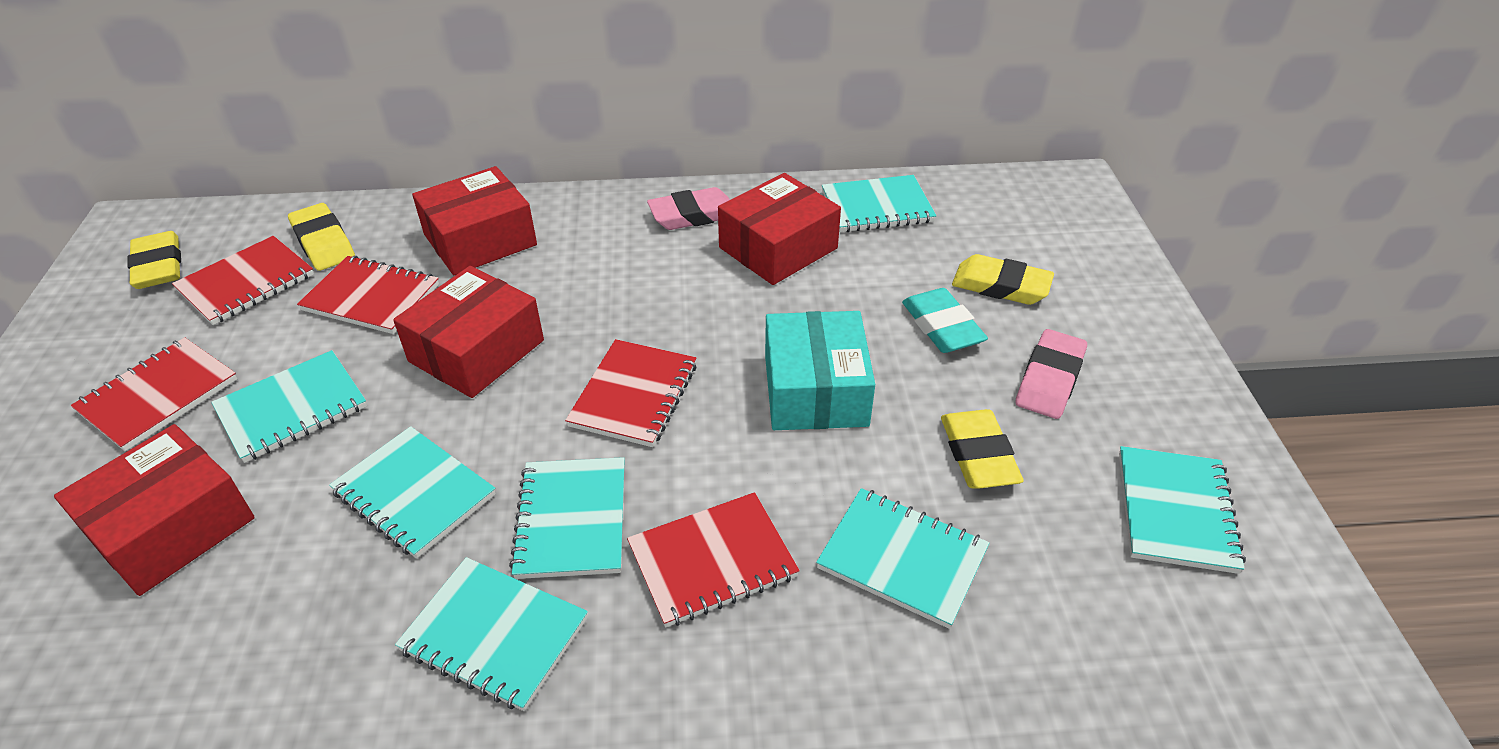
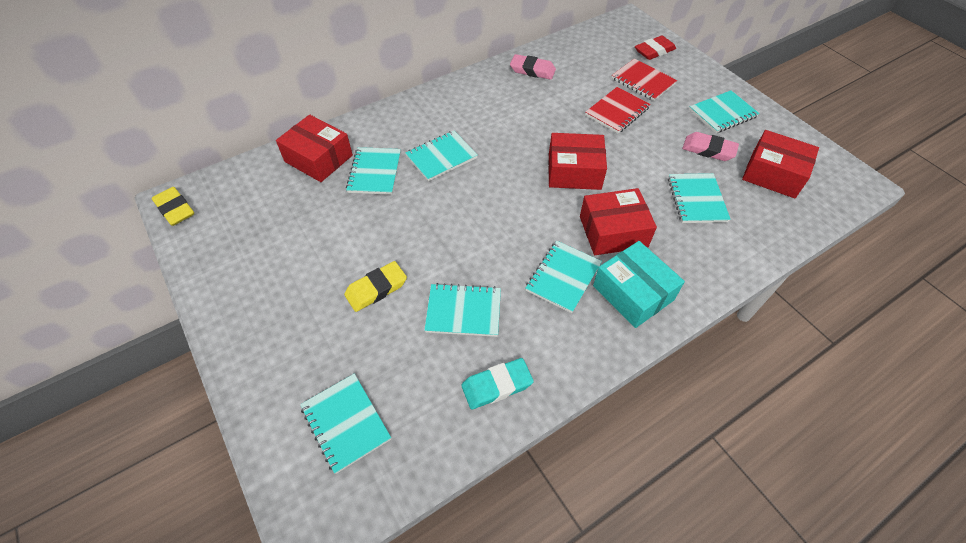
red eraser: 0 -> 1
red notebook: 5 -> 2
yellow eraser: 4 -> 2

